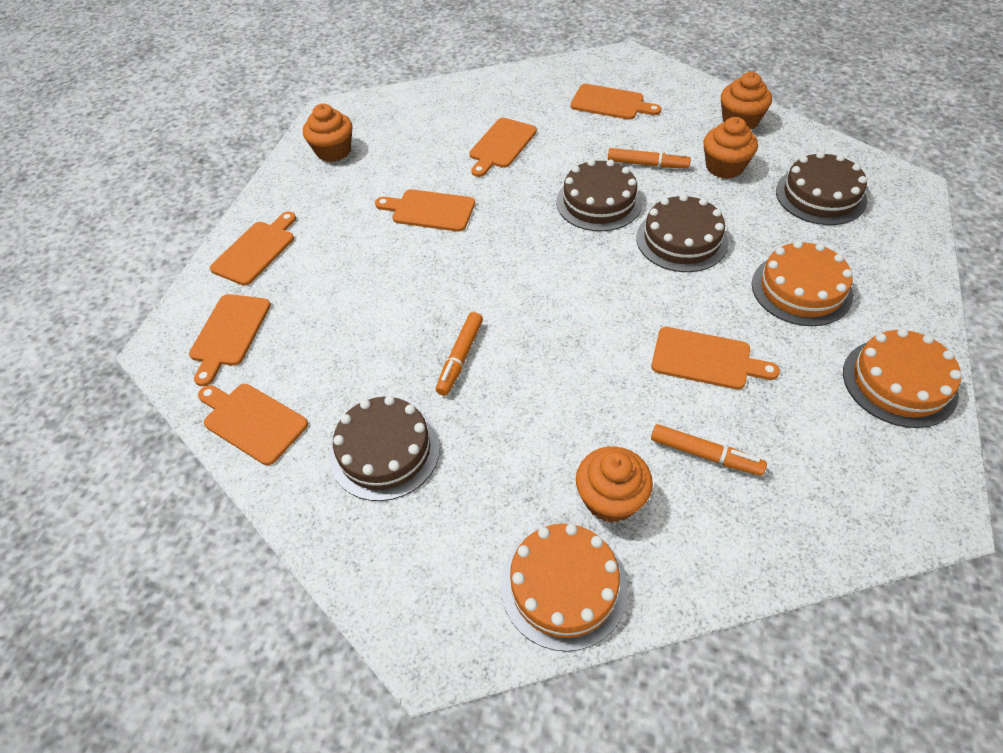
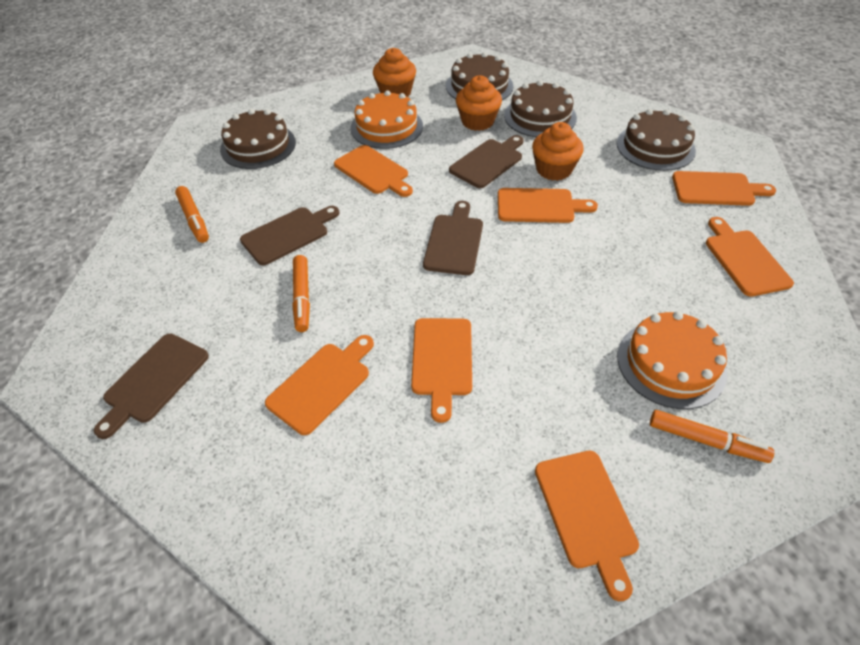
brown cutting board: 0 -> 4
orange cake: 3 -> 2
orange cupcake: 4 -> 3

